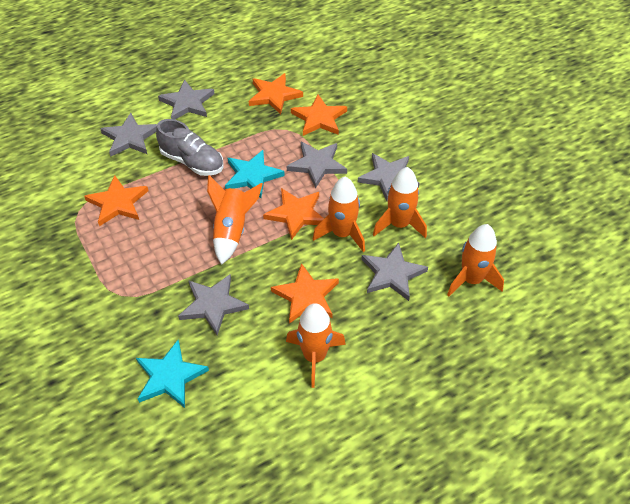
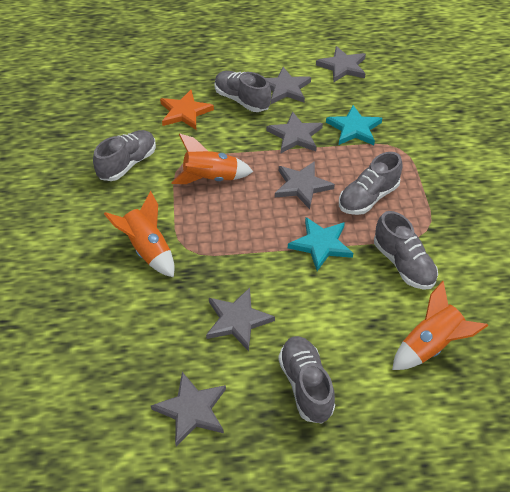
grey shoe: 1 -> 5
orange rocket: 5 -> 3
orange star: 5 -> 1

